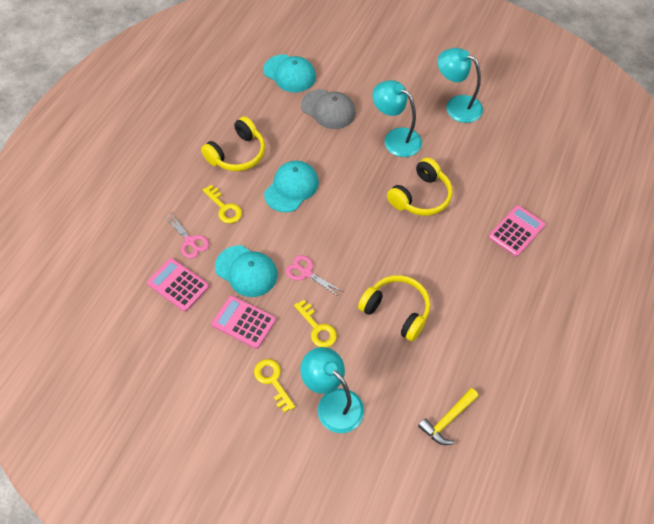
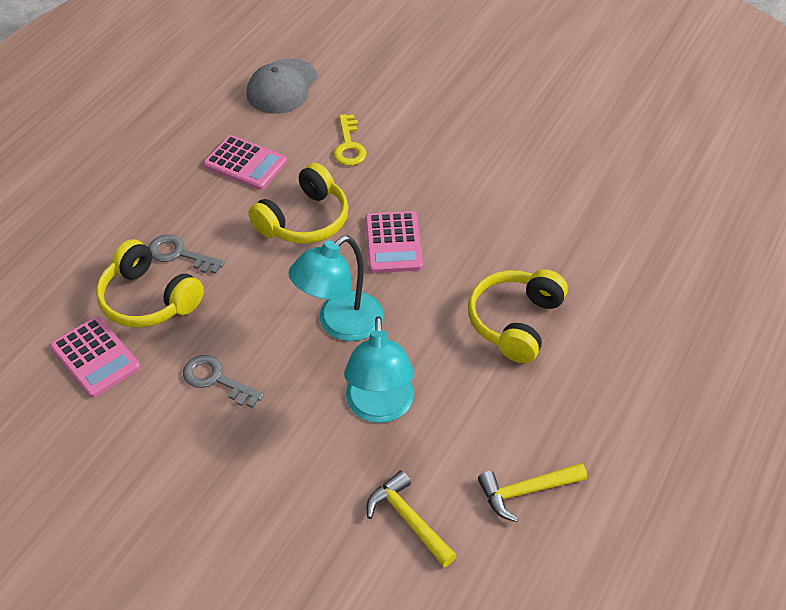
grey key: 0 -> 2
pink scissors: 2 -> 0
turquoise cap: 3 -> 0
turquoise lamp: 3 -> 2
yellow hammer: 1 -> 2
yellow key: 3 -> 1

